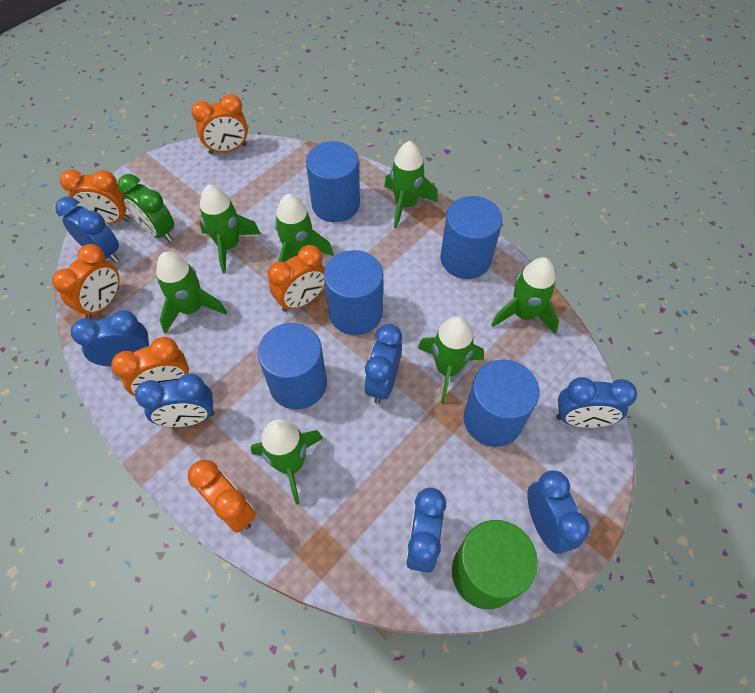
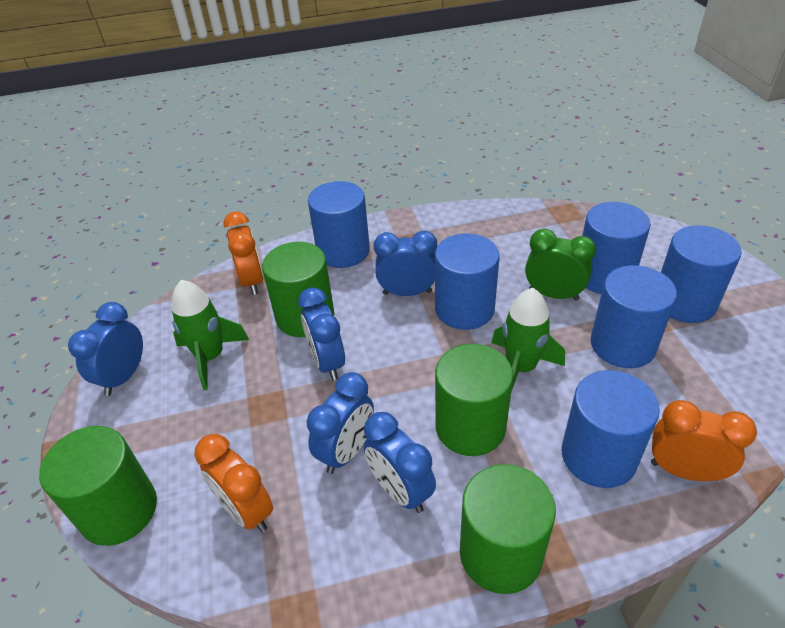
blue clock: 7 -> 5
blue cylinder: 5 -> 6
green cylinder: 1 -> 4
green rocket: 7 -> 2
orange clock: 6 -> 3

